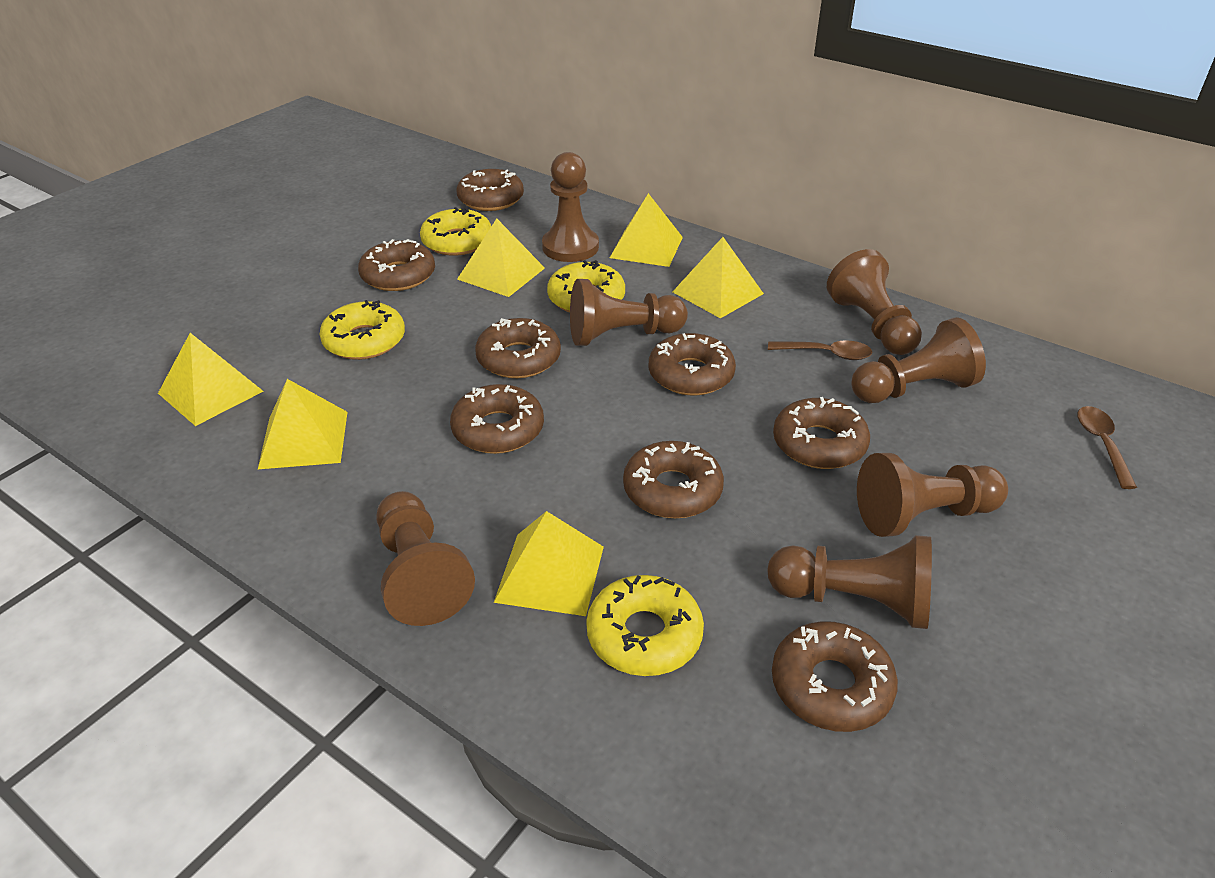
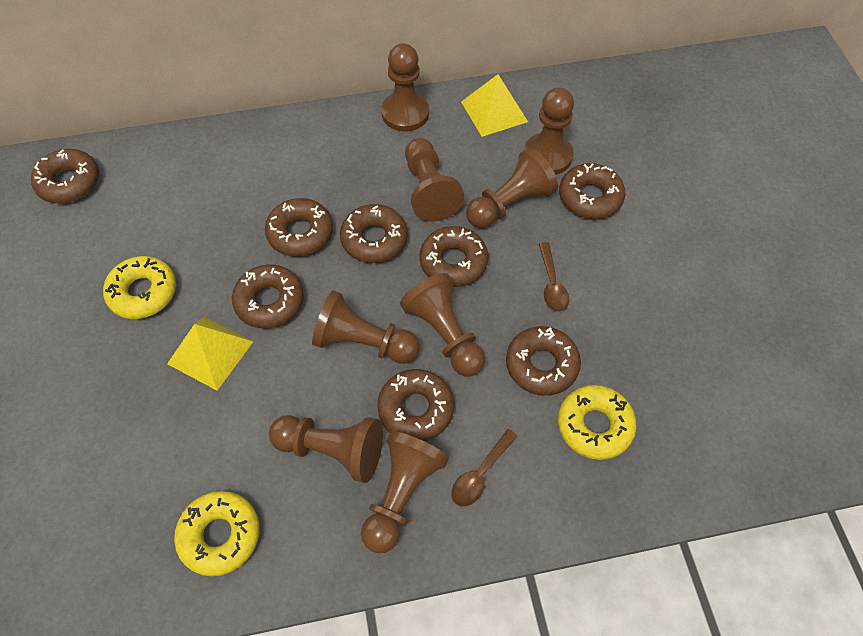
brown pawn: 7 -> 8
yellow donut: 4 -> 3
yellow pyramid: 6 -> 2

